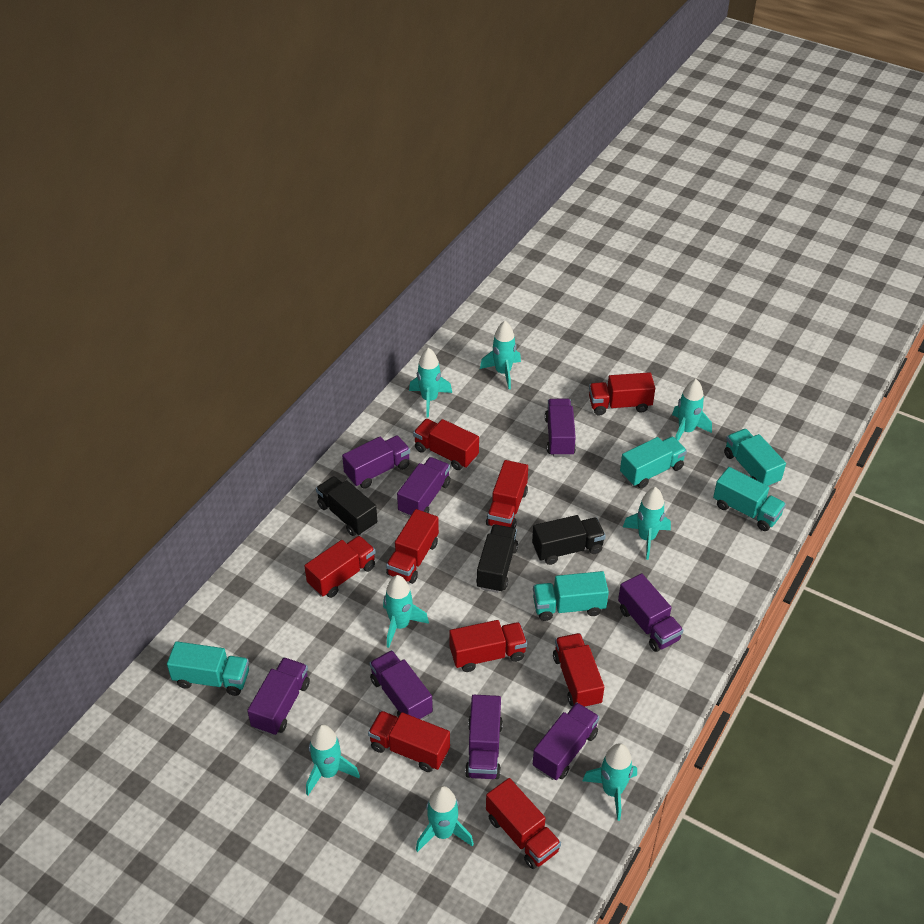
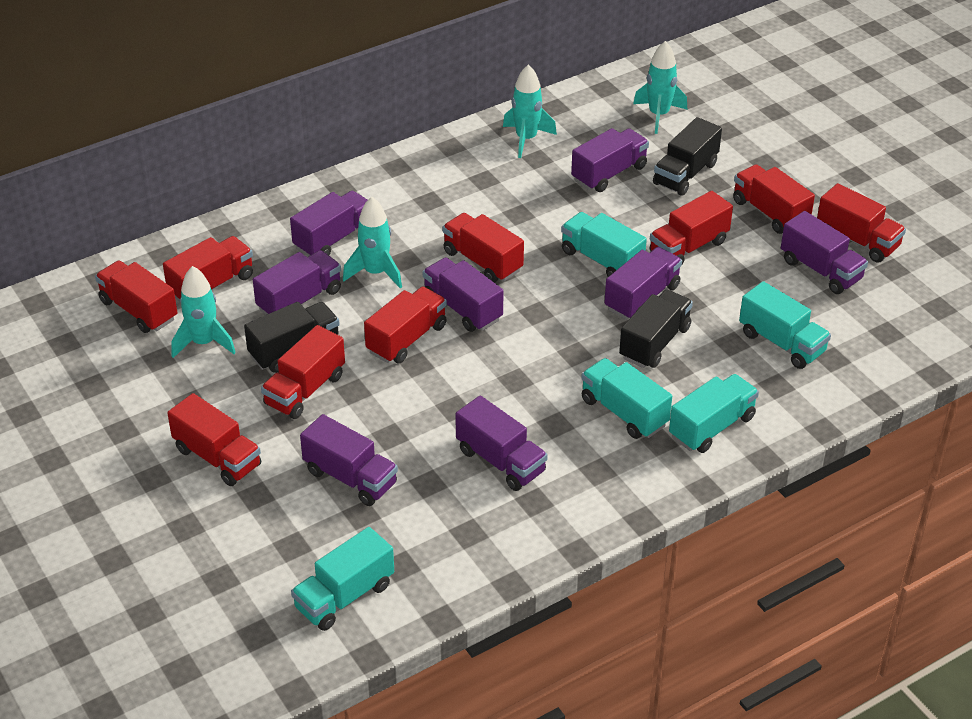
turquoise rocket: 8 -> 4

